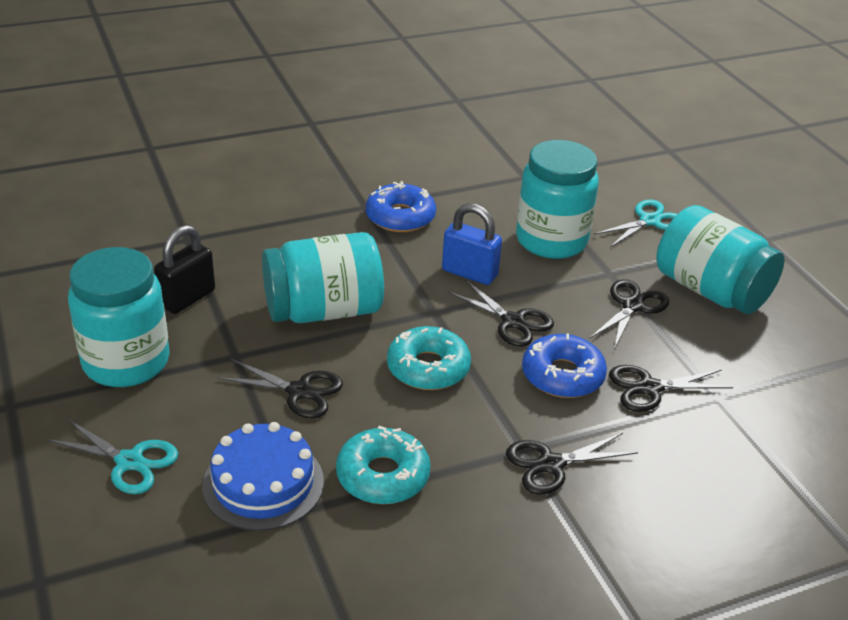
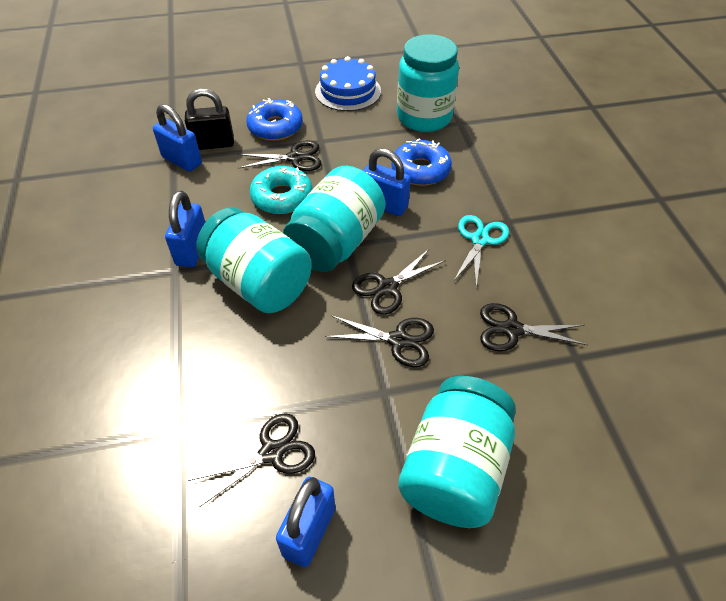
blue padlock: 1 -> 4
turquoise donut: 2 -> 1
turquoise scissors: 2 -> 1

